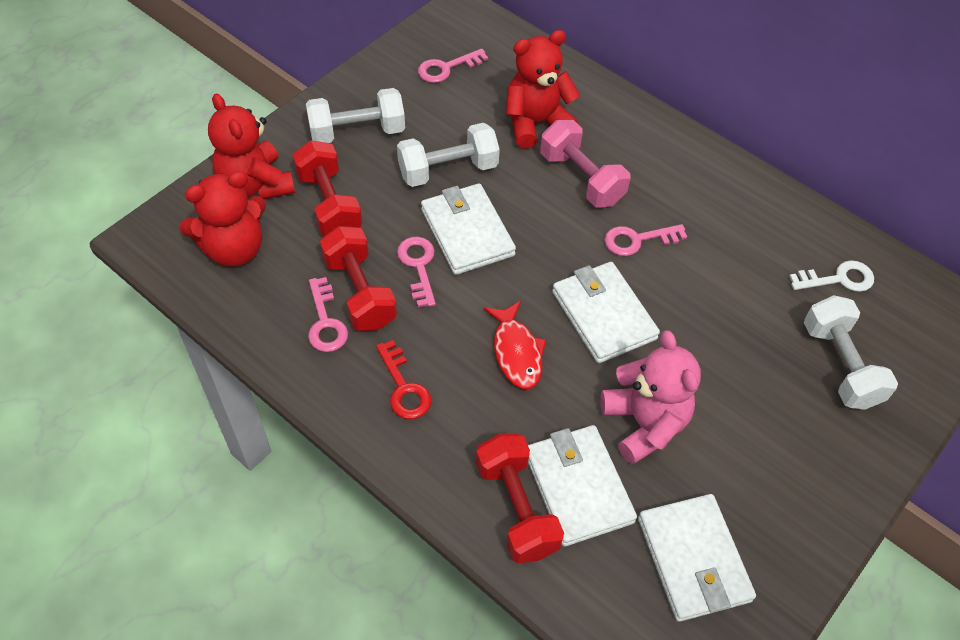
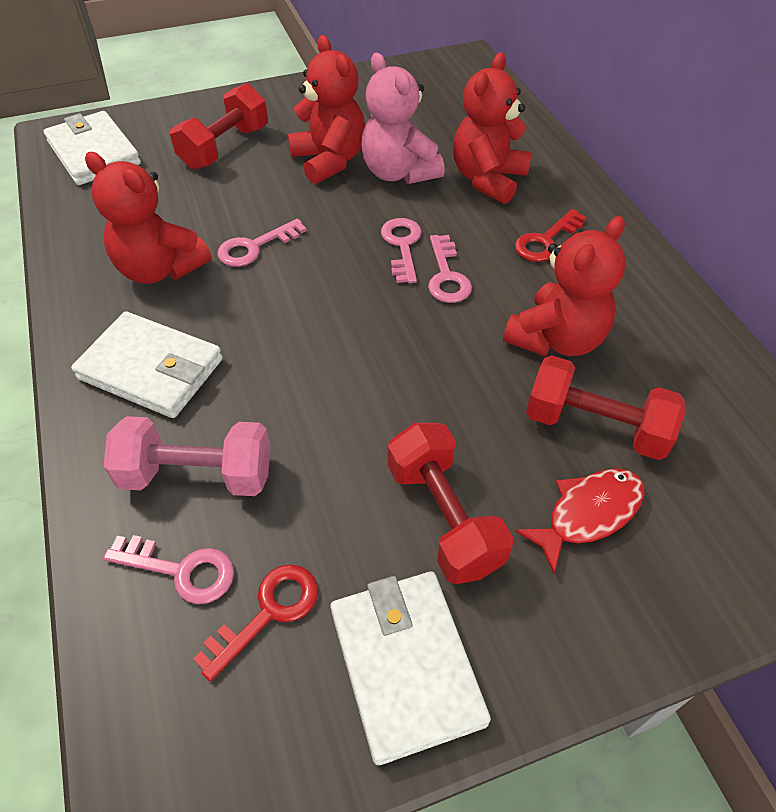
red key: 1 -> 2
red teddy bear: 3 -> 4
white dumbbell: 3 -> 0
white key: 1 -> 0
white wallet: 4 -> 3

